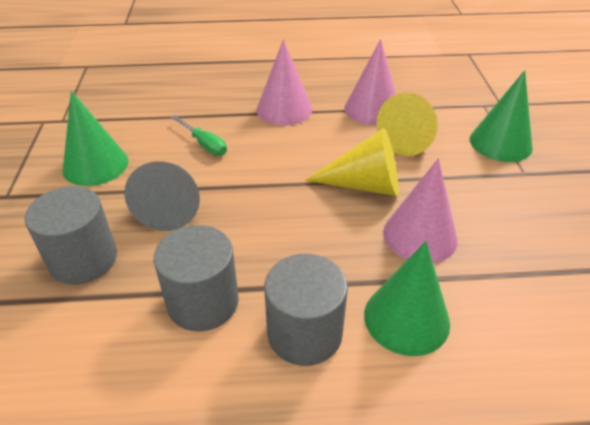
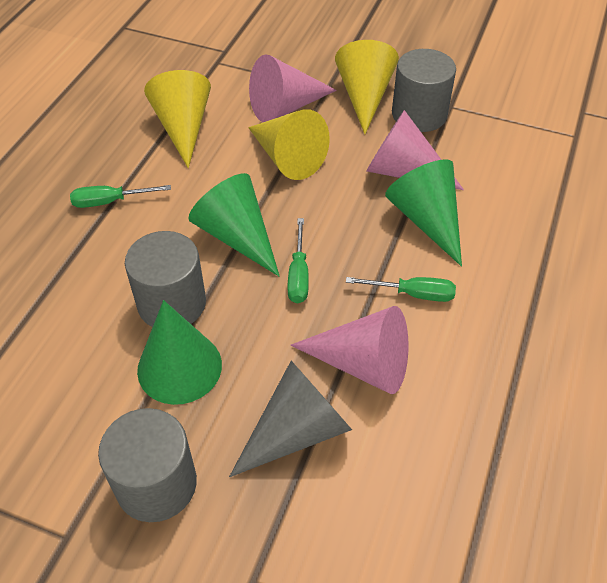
green screwdriver: 1 -> 3
yellow cone: 2 -> 3

